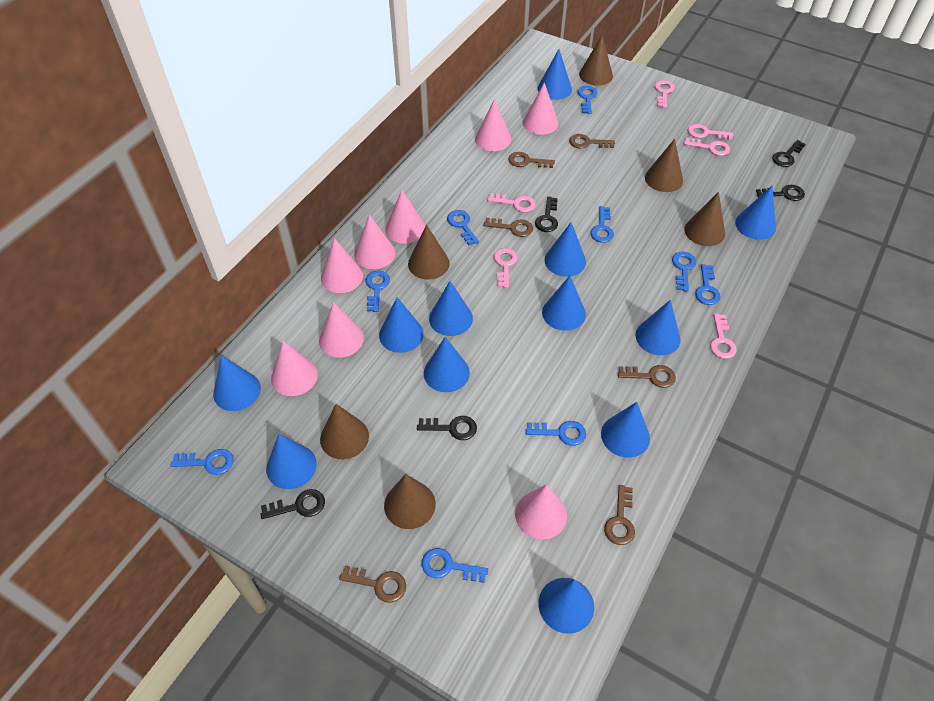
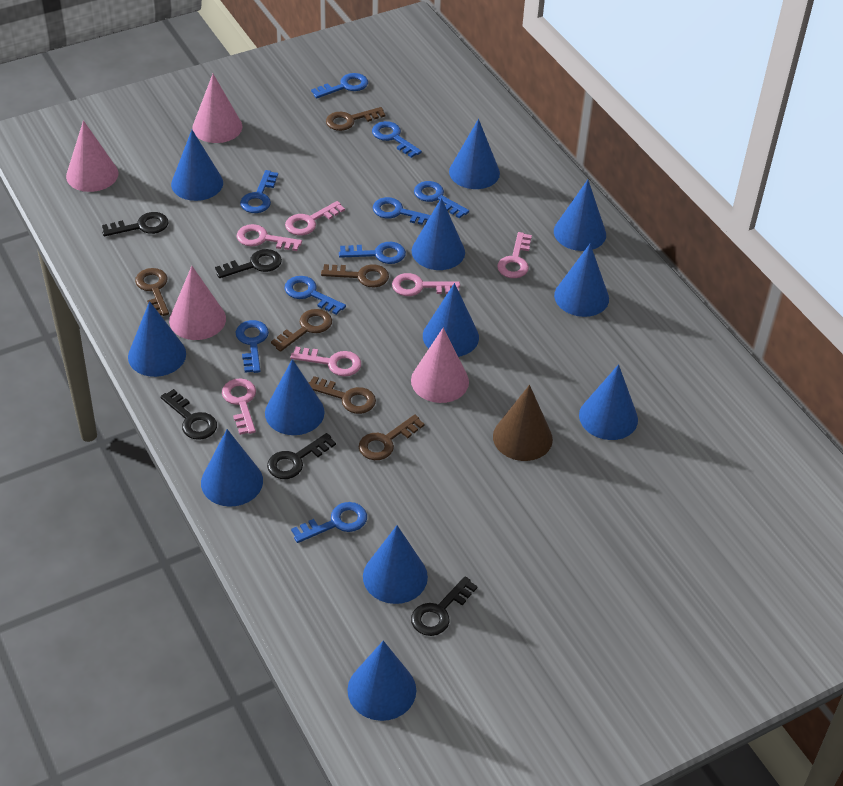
brown cone: 6 -> 1
pink cone: 8 -> 4

